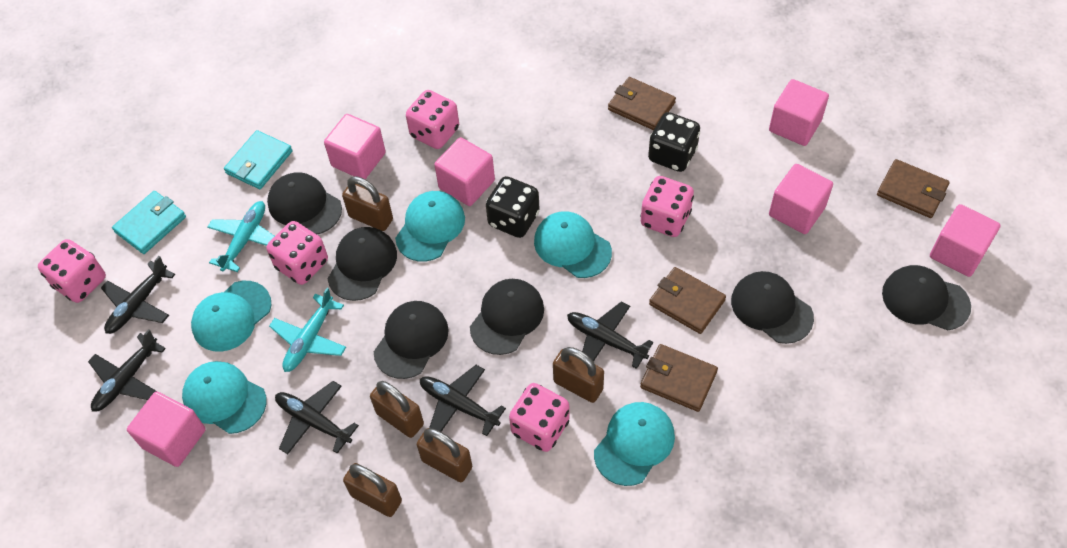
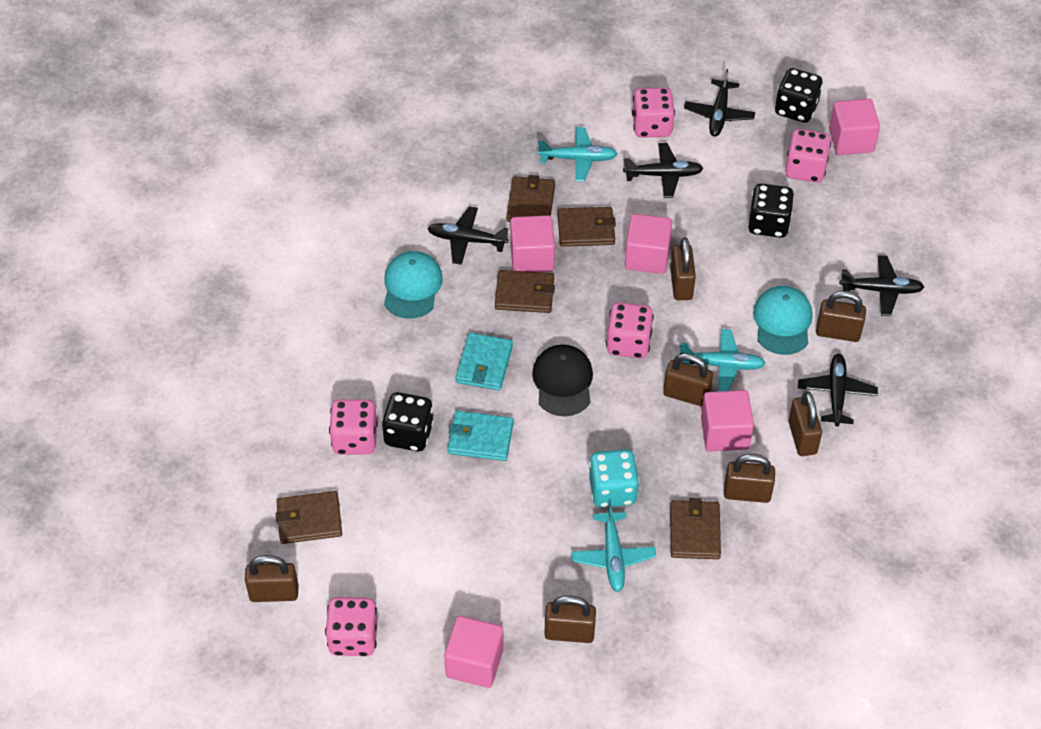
black cap: 6 -> 1
black dice: 2 -> 3
brown padlock: 5 -> 7
brown wallet: 4 -> 5
pink cube: 6 -> 5
turquoise cap: 5 -> 2
turquoise dice: 0 -> 1
turquoise plane: 2 -> 3

